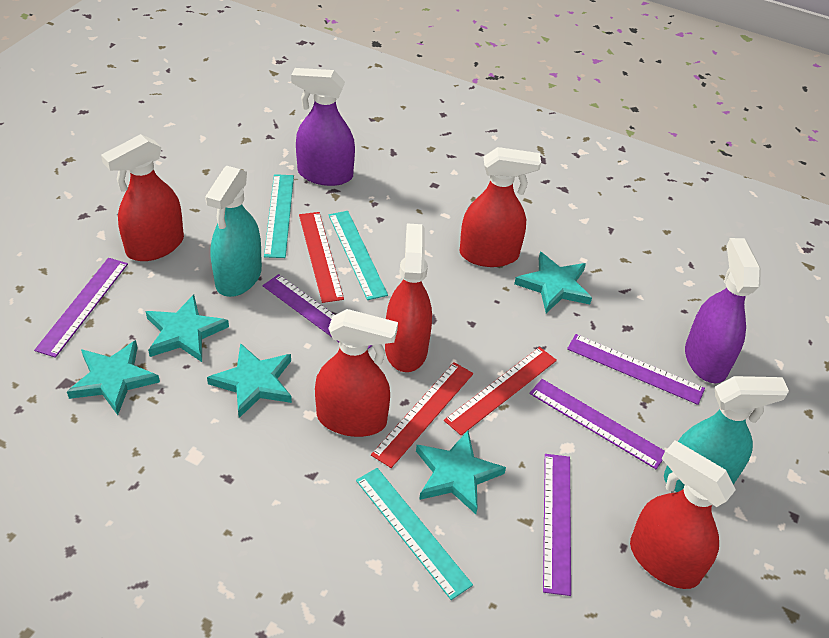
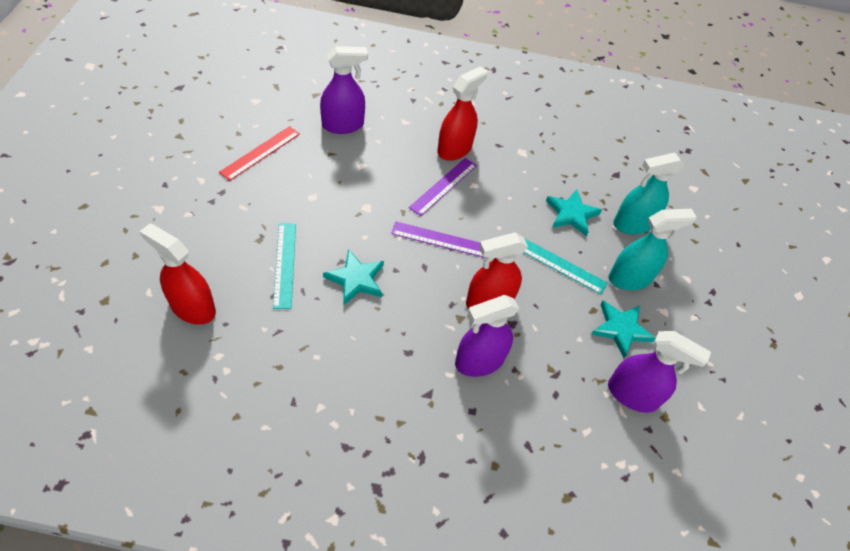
purple ruler: 5 -> 2
purple spray bottle: 2 -> 3
red ruler: 3 -> 1
red spray bottle: 5 -> 3
turquoise ruler: 3 -> 2
turquoise star: 5 -> 3

